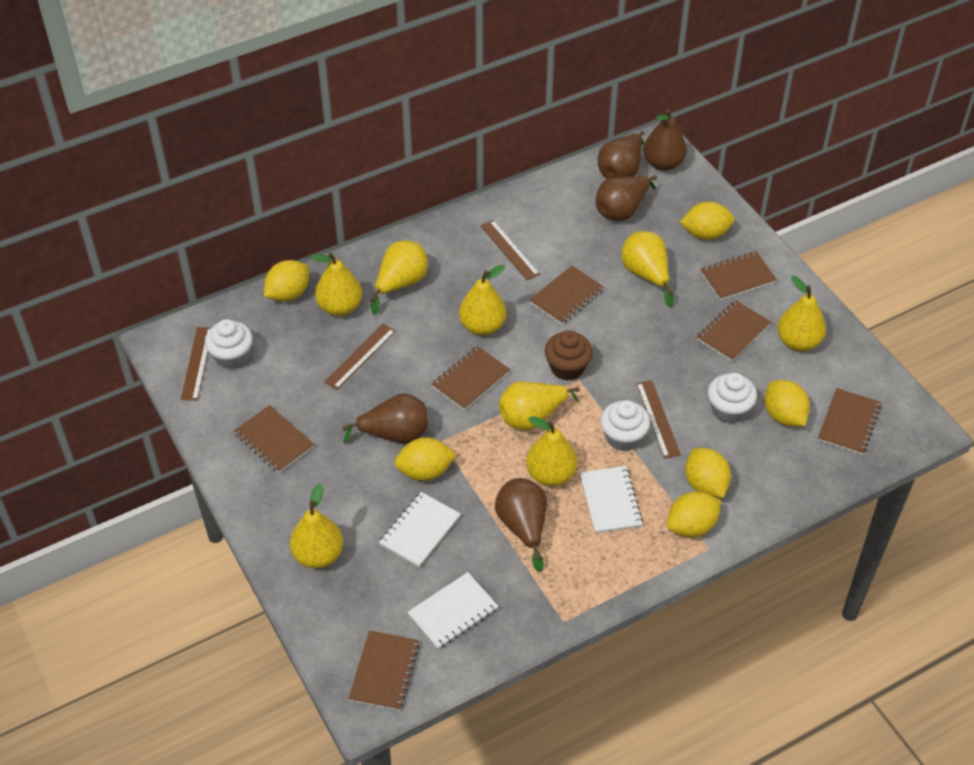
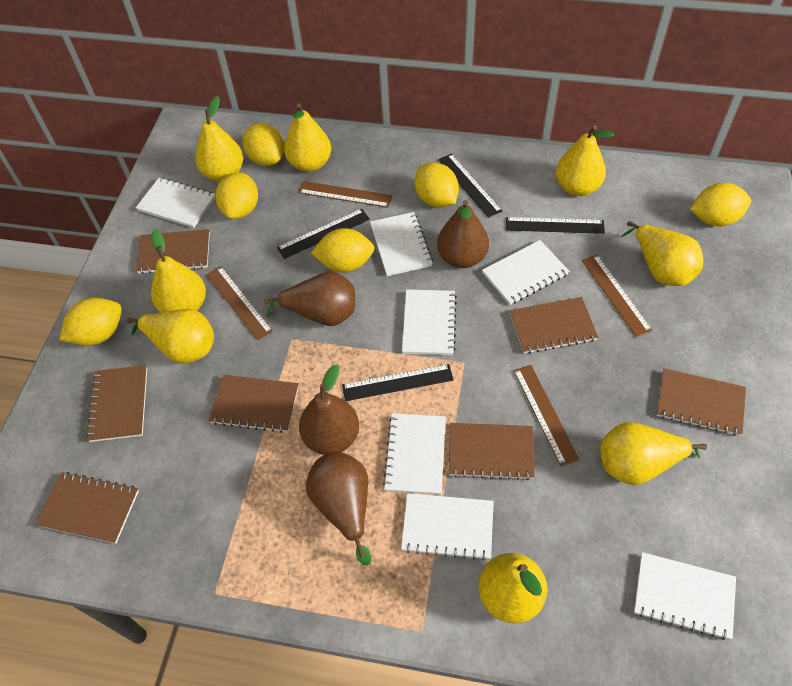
black ruler: 0 -> 4
brown cupcake: 1 -> 0
brown pear: 5 -> 4
white cupcake: 3 -> 0
white notebook: 3 -> 7

